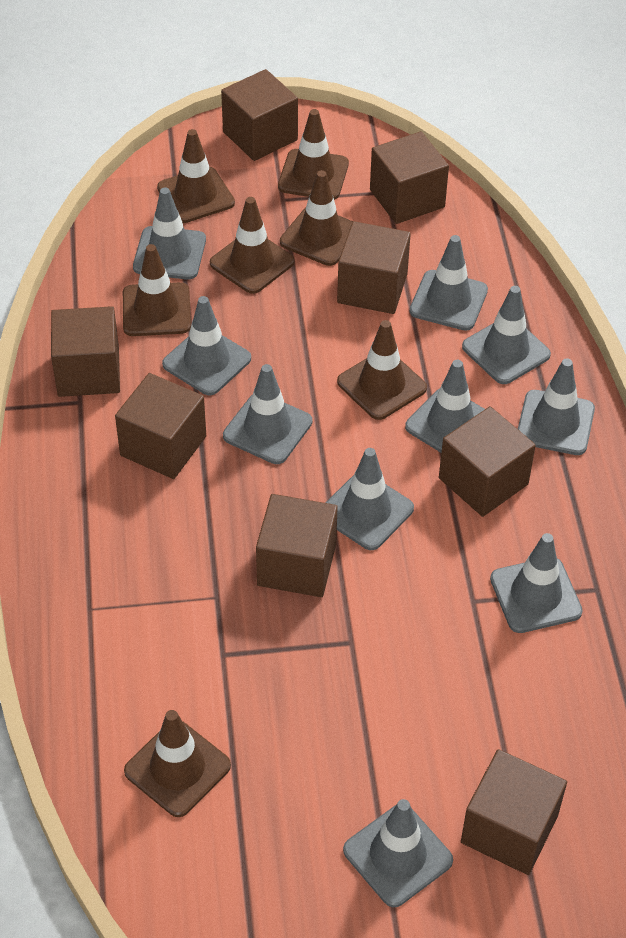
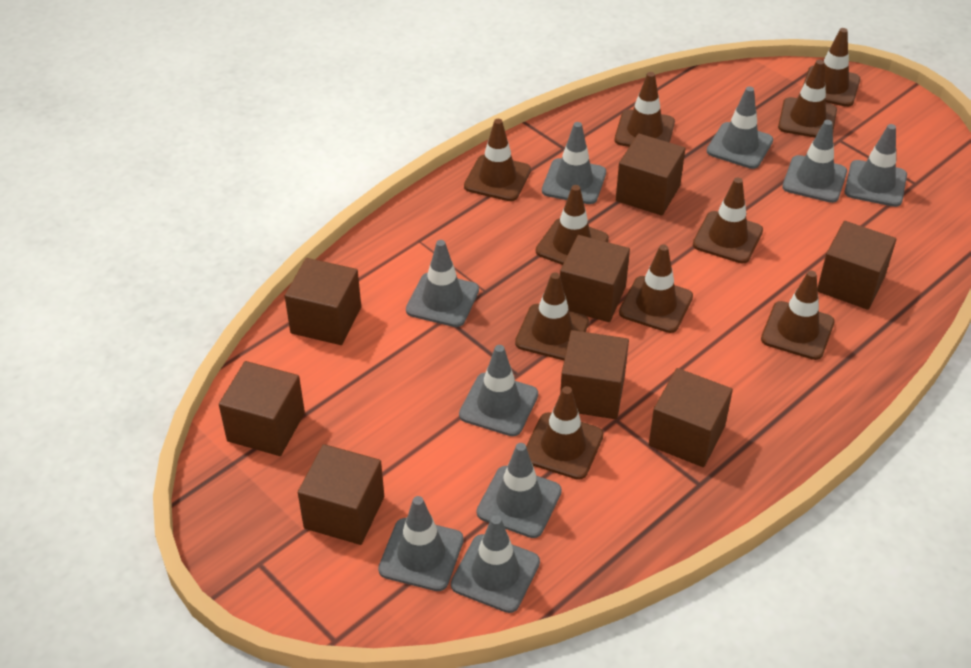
brown traffic cone: 7 -> 10
grey traffic cone: 10 -> 9

